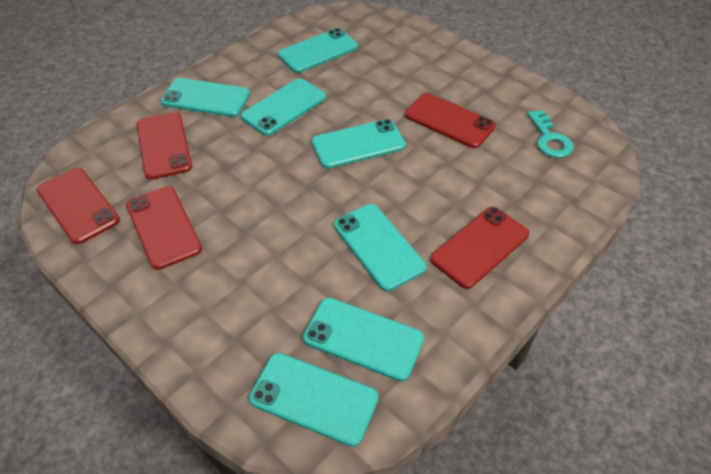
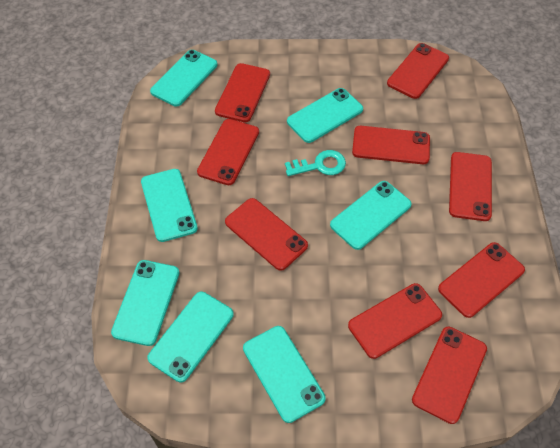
red phone: 5 -> 9

